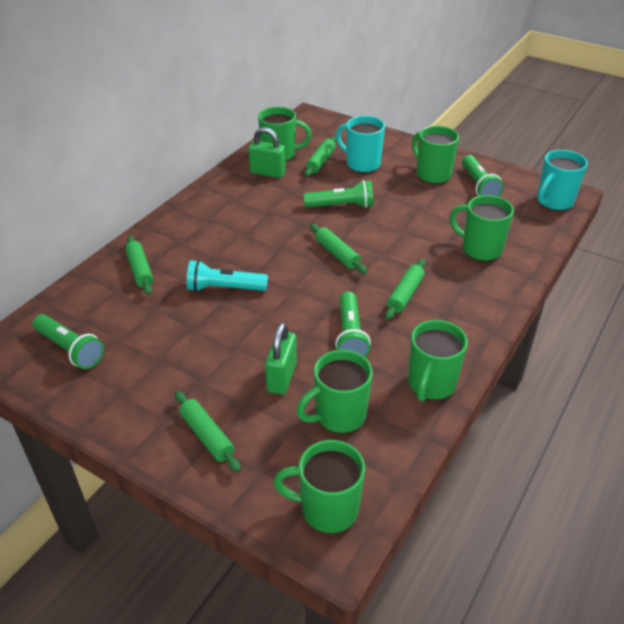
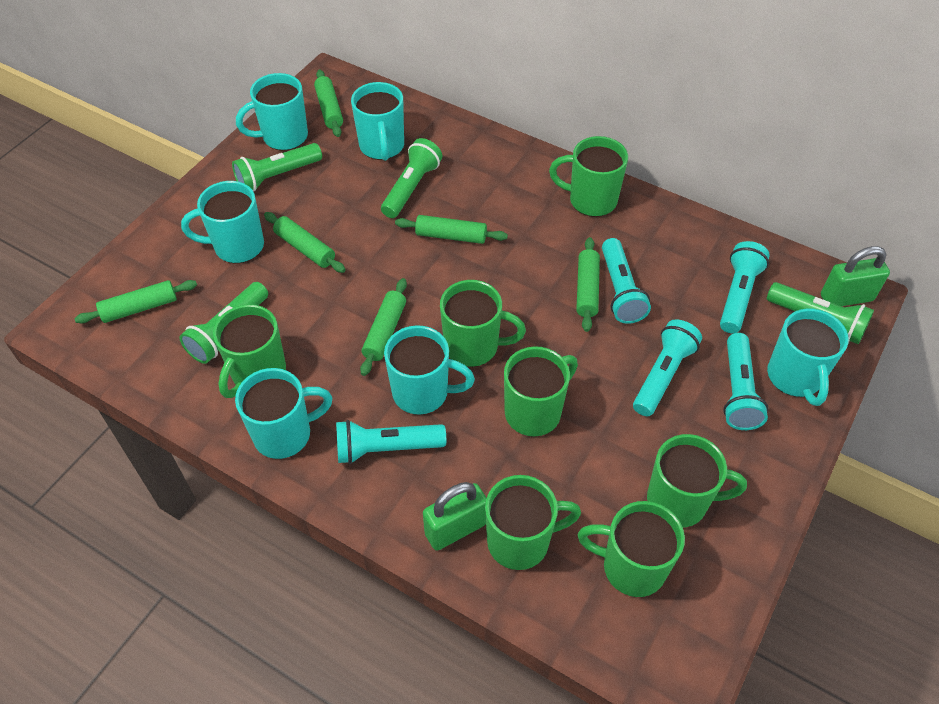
green mug: 6 -> 7
green rolling pin: 5 -> 6
turquoise flashlight: 1 -> 5
turquoise mug: 2 -> 6

